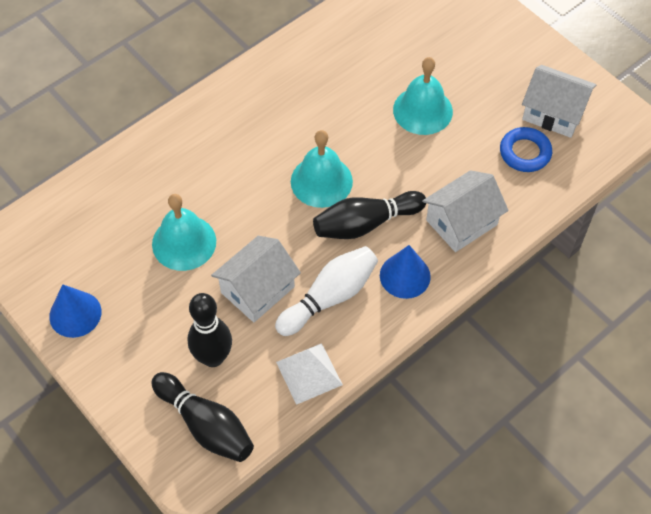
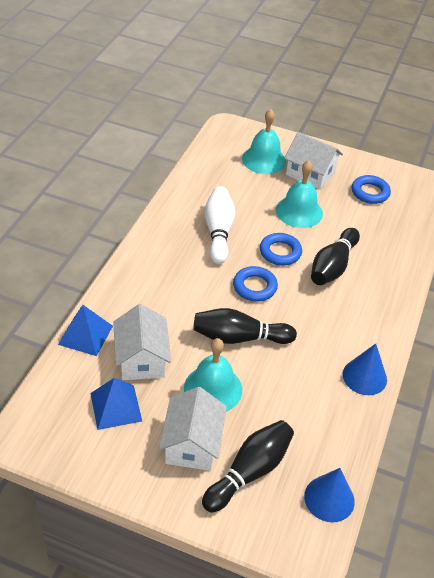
blue pyramid: 0 -> 2
blue ring: 1 -> 3
white pyramid: 1 -> 0

